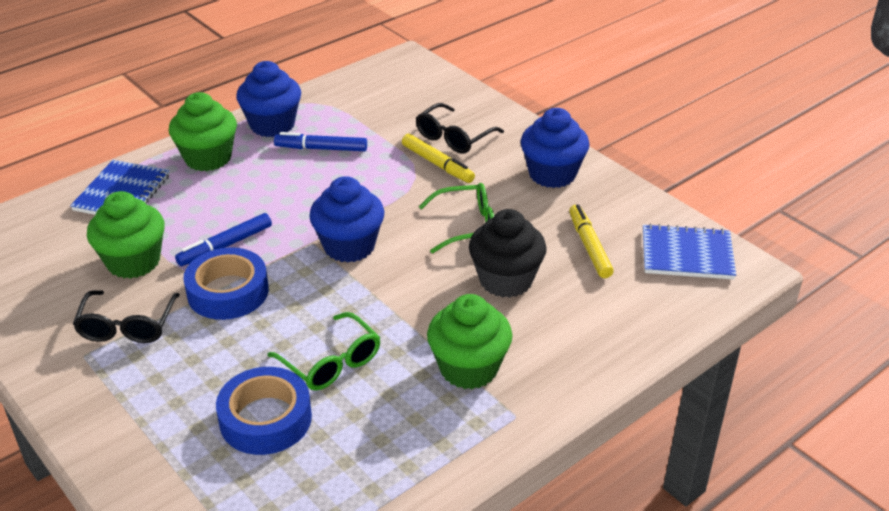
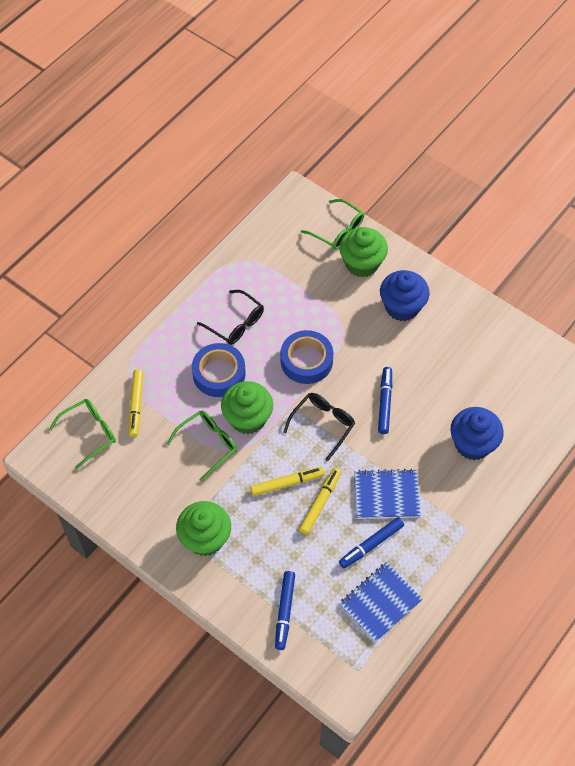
black cupcake: 1 -> 0
blue cupcake: 3 -> 2
blue marker: 2 -> 3
green glasses: 2 -> 3
yellow marker: 2 -> 3

